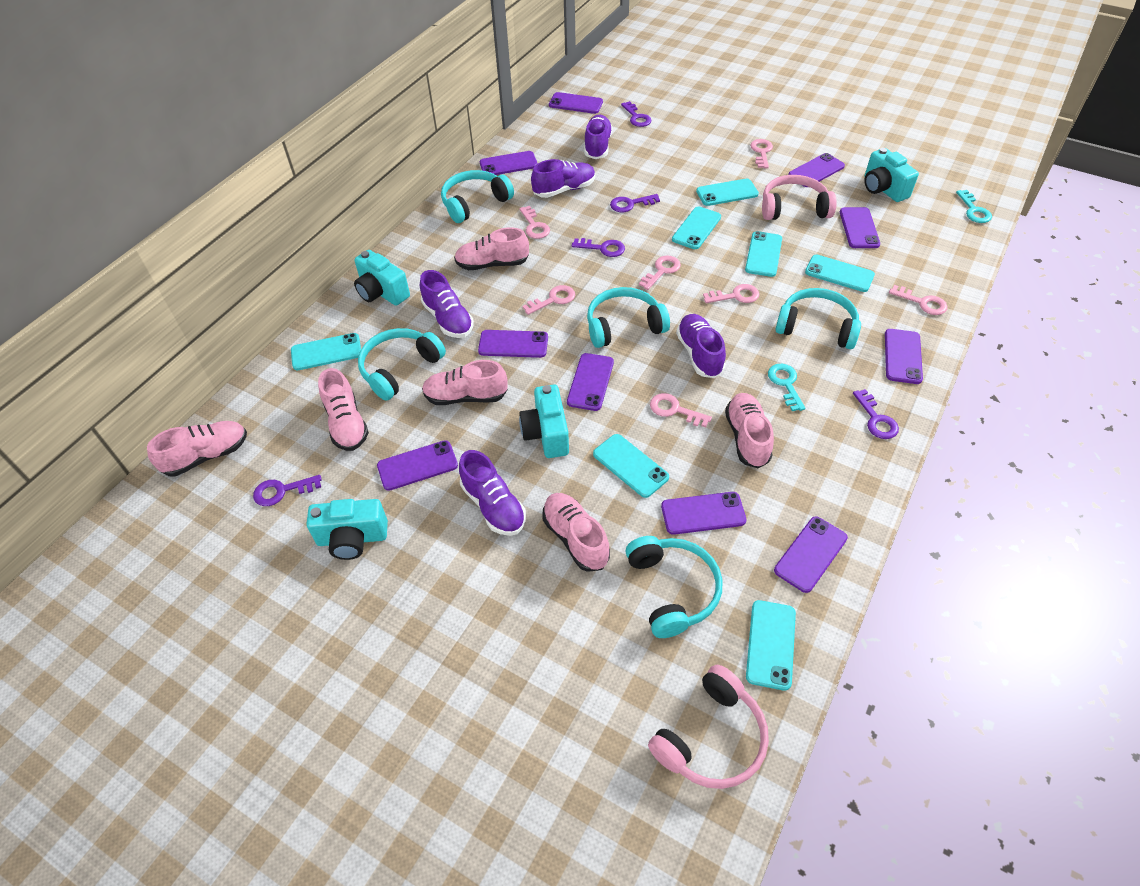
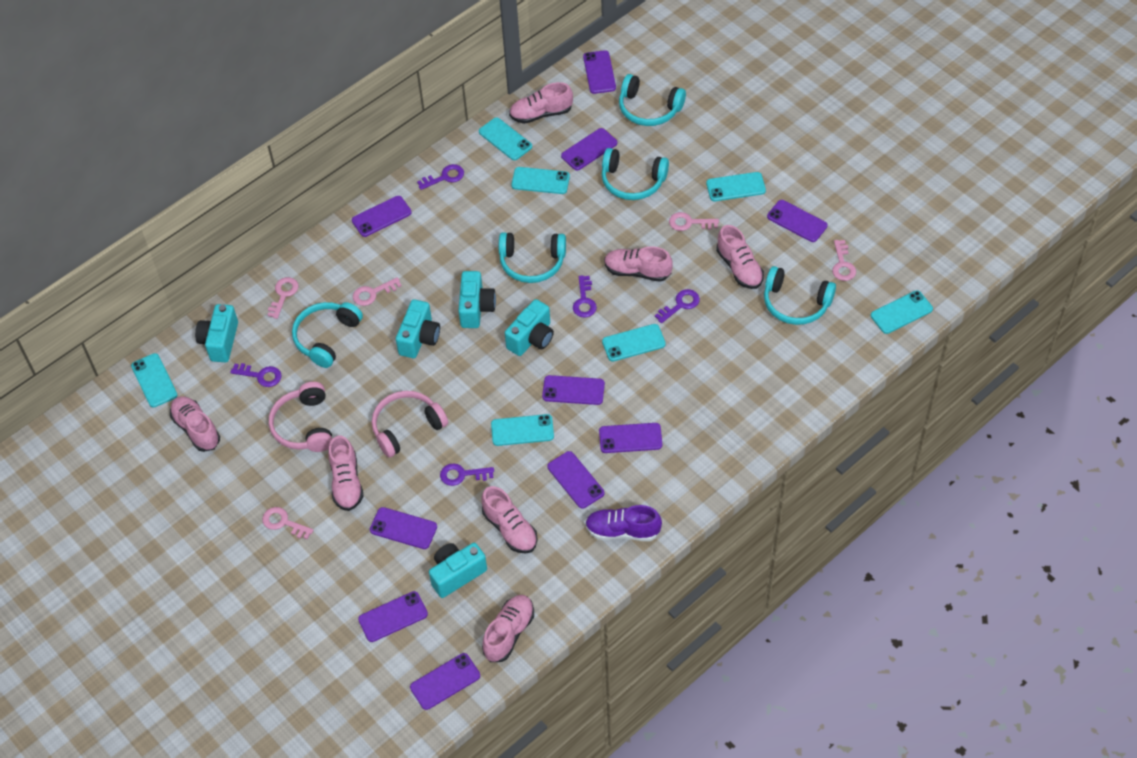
pink key: 7 -> 5
pink shoe: 6 -> 7
purple shoe: 5 -> 1
turquoise camera: 4 -> 5
turquoise key: 2 -> 0

